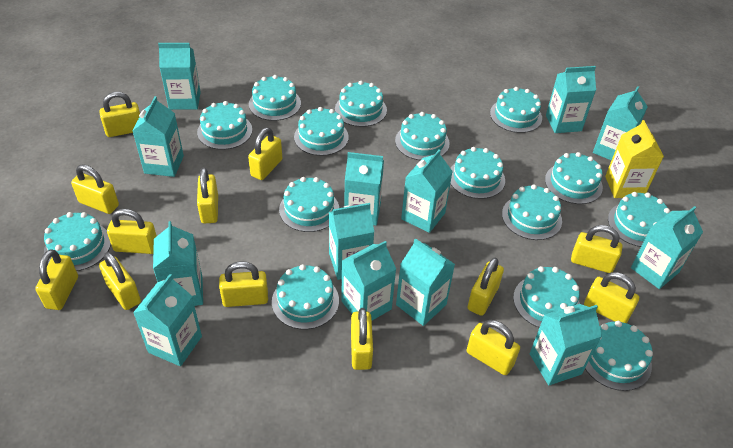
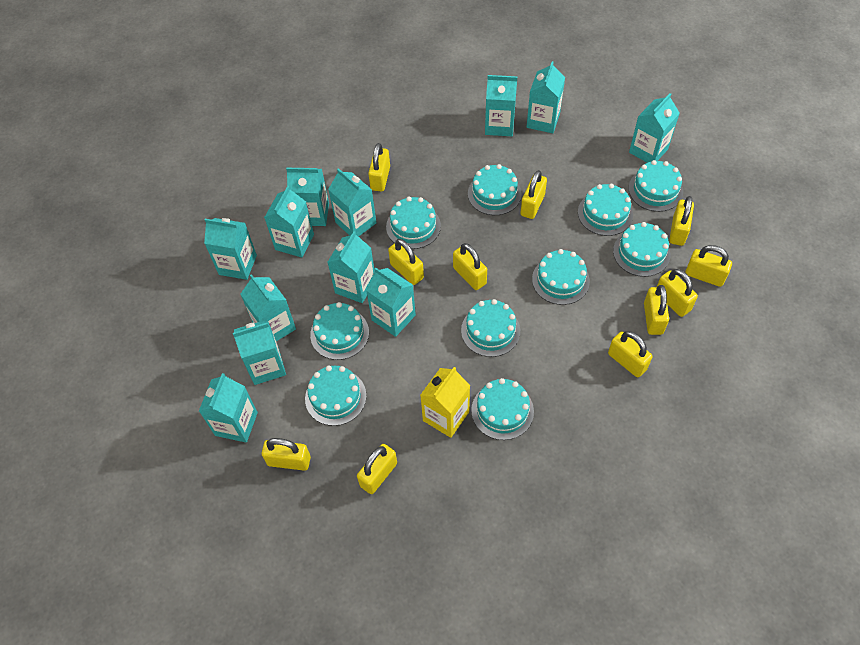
turquoise cake: 15 -> 10
turquoise carton: 13 -> 12
yellow padlock: 13 -> 11

